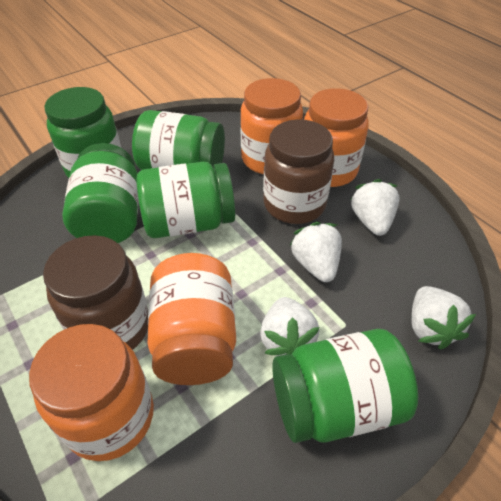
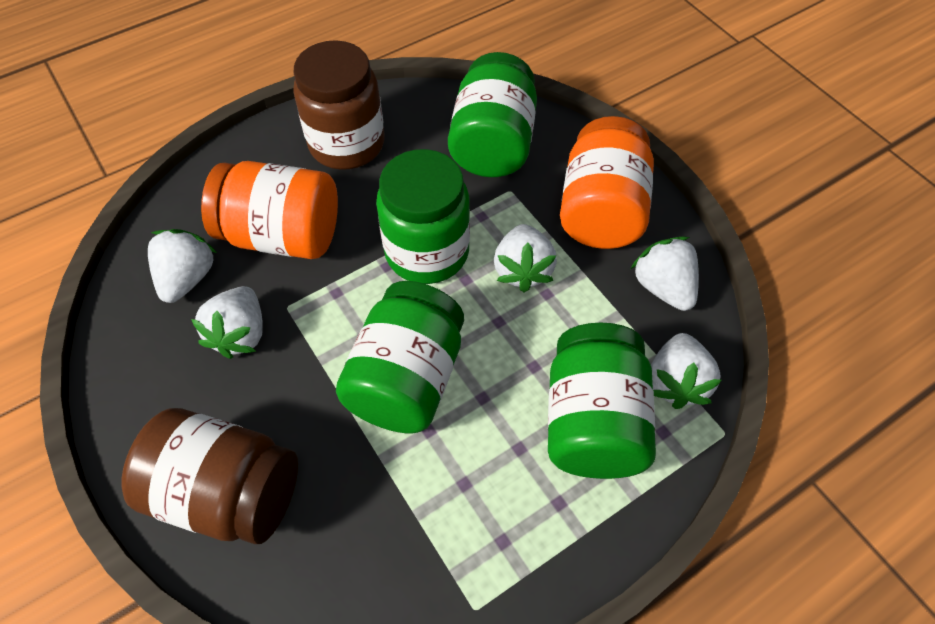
green jar: 5 -> 4
orange jar: 4 -> 2
white strawberry: 4 -> 5

